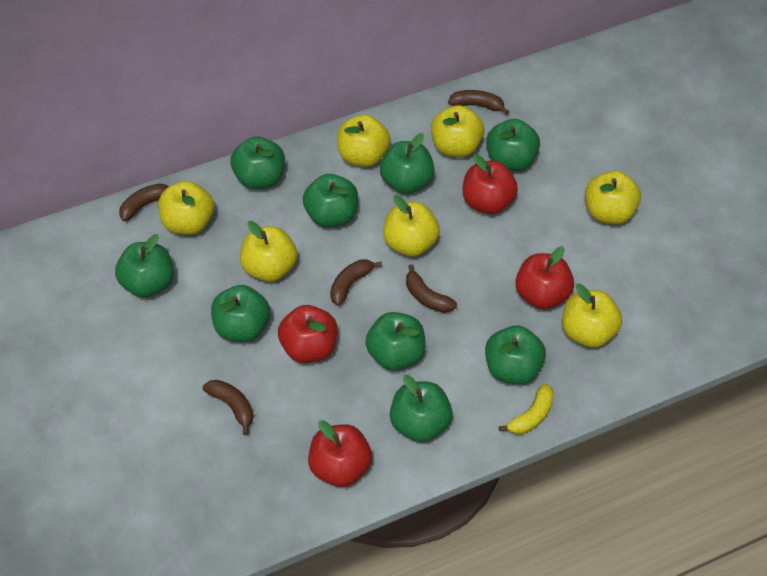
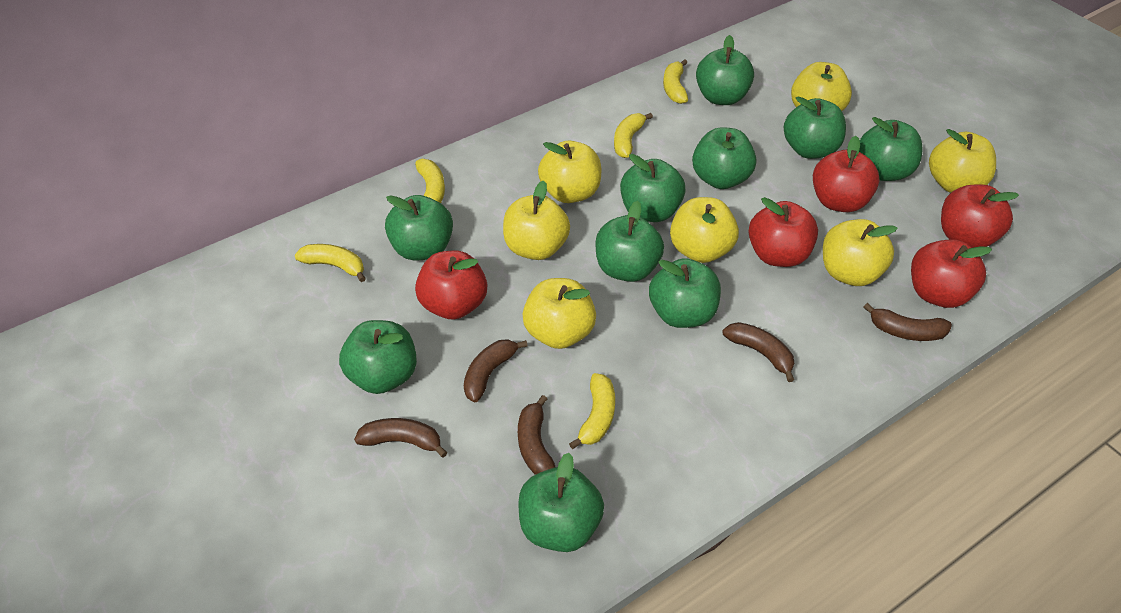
green apple: 9 -> 10
red apple: 4 -> 5
yellow banana: 1 -> 5

